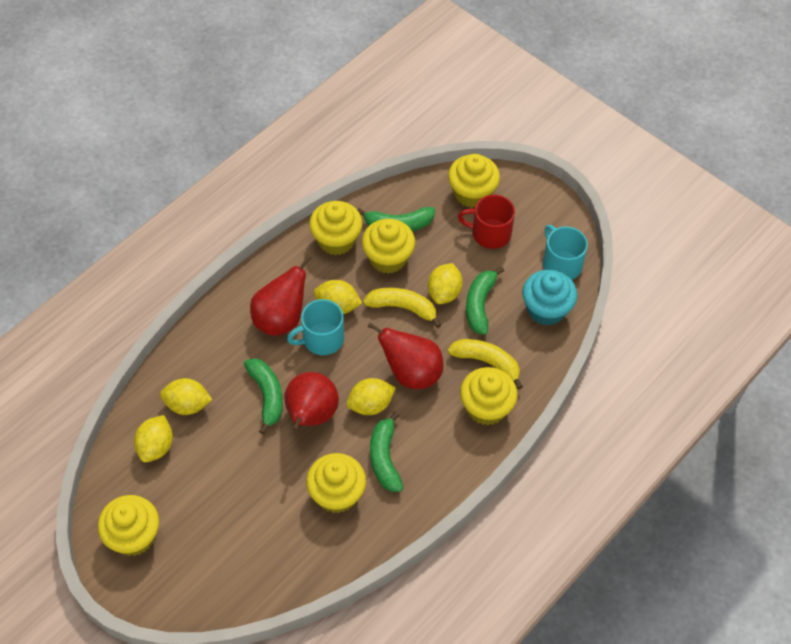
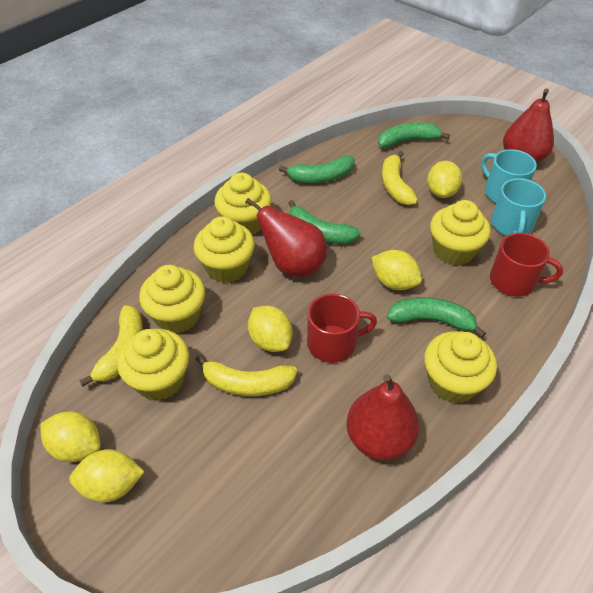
red mug: 1 -> 2
turquoise cupcake: 1 -> 0
yellow banana: 2 -> 3

